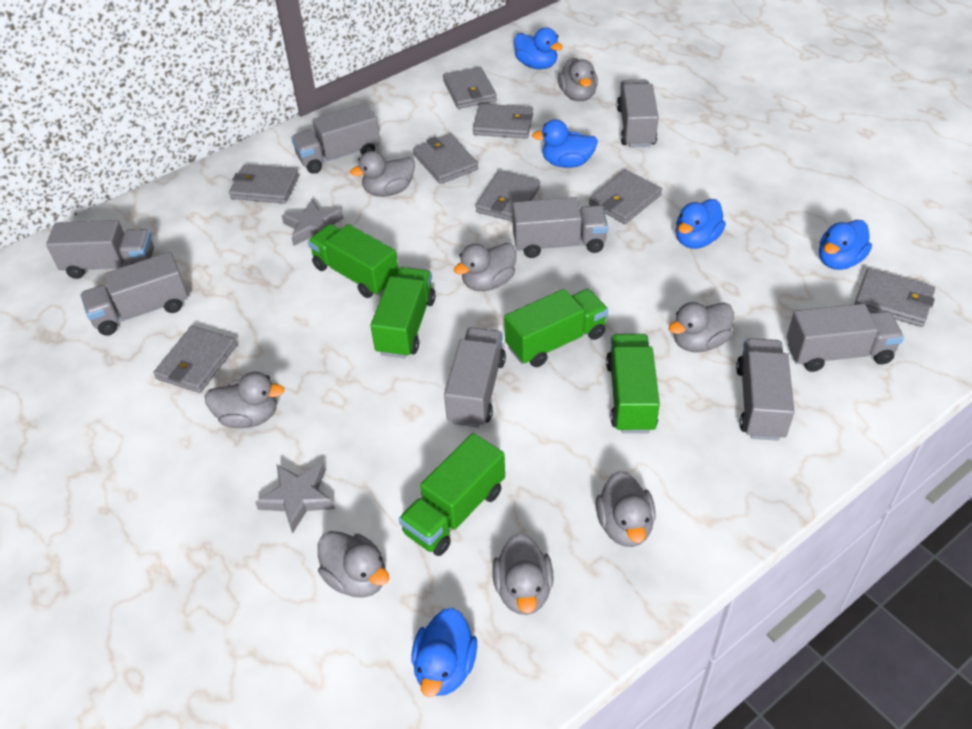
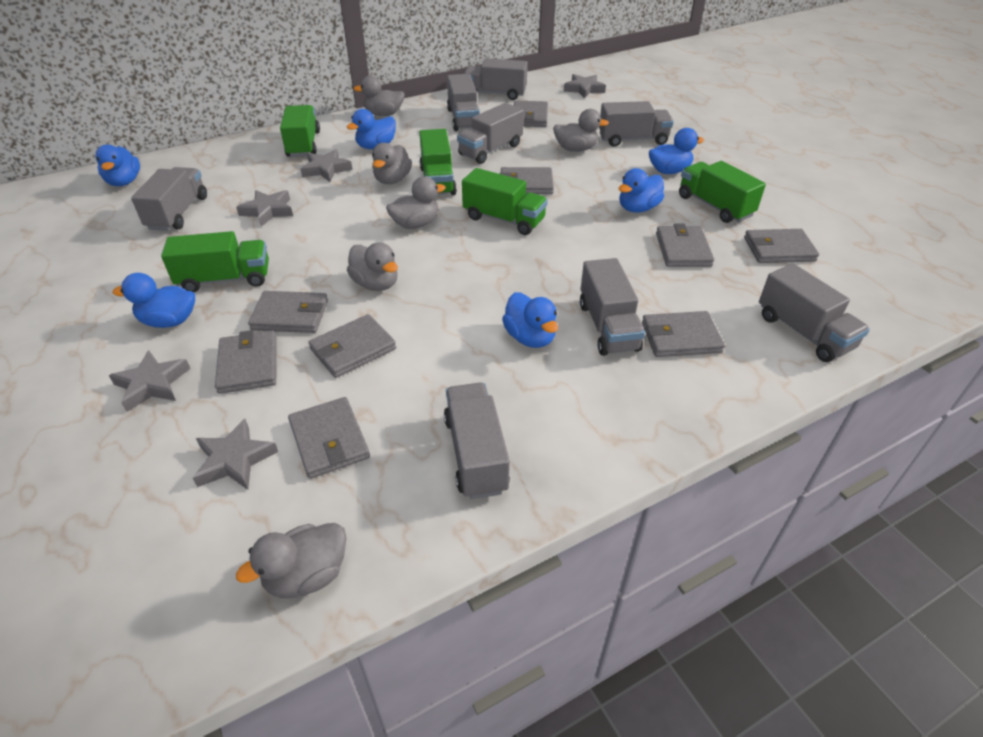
blue duck: 5 -> 6
grey duck: 8 -> 6
grey star: 2 -> 5
grey wallet: 8 -> 9

